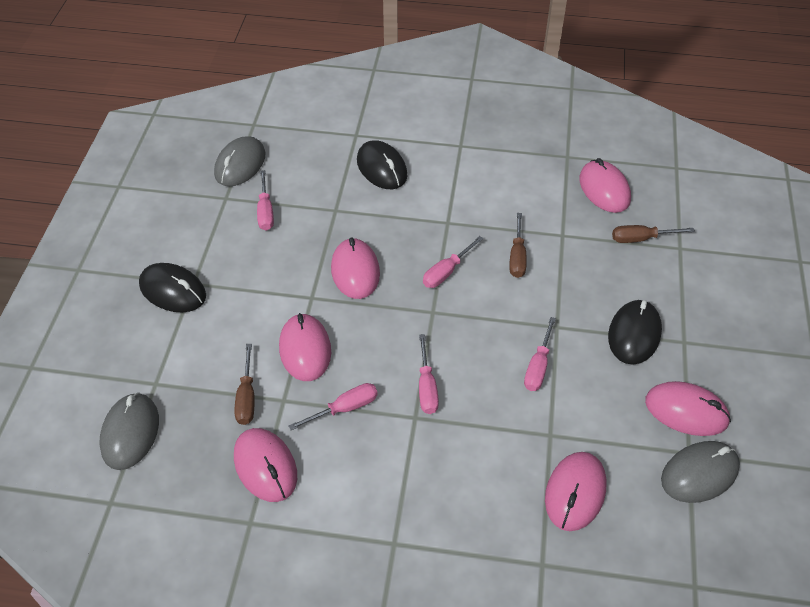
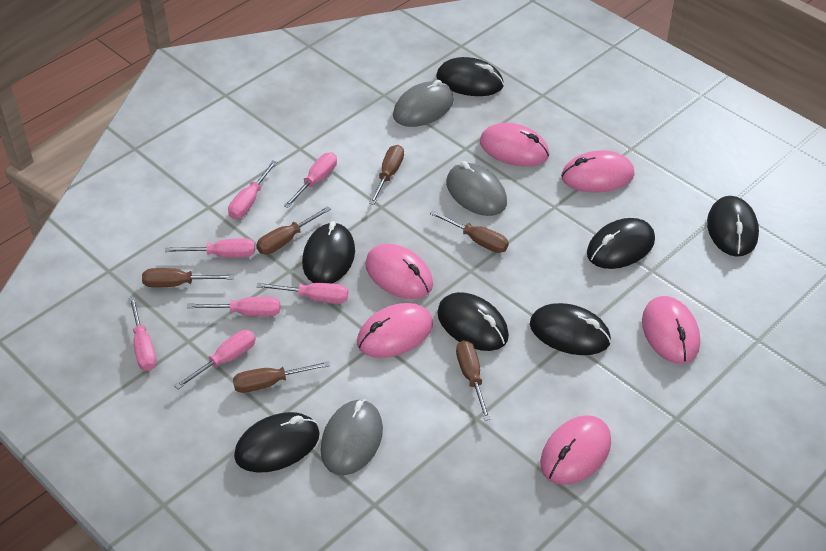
black mouse: 3 -> 7
brown screwdriver: 3 -> 6
pink screwdriver: 5 -> 7

